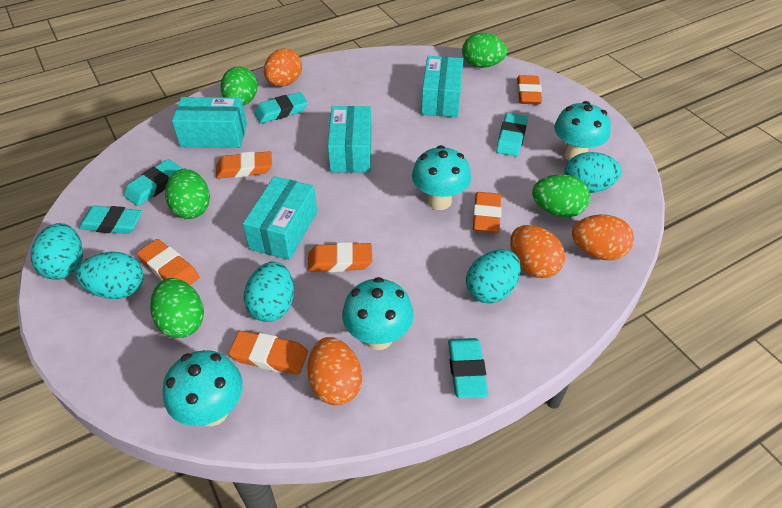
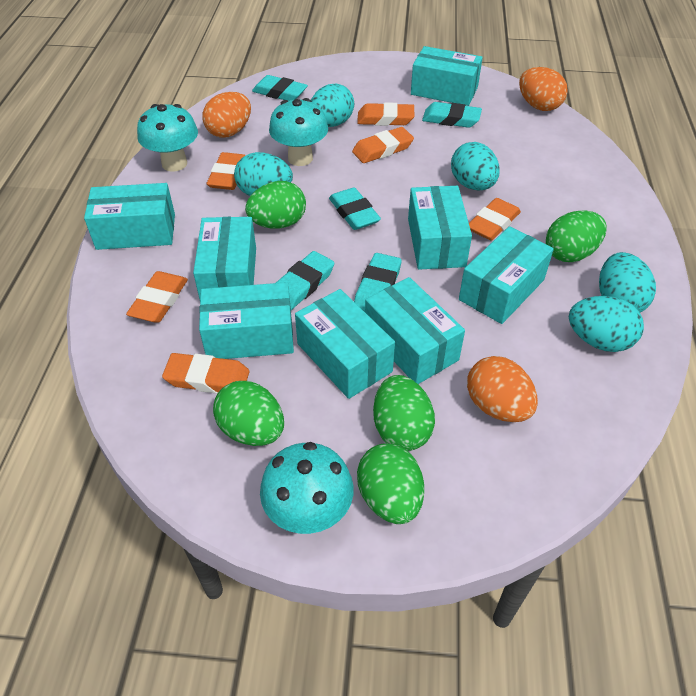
orange egg: 4 -> 3
turquoise box: 4 -> 8
turquoise mushroom: 4 -> 3

